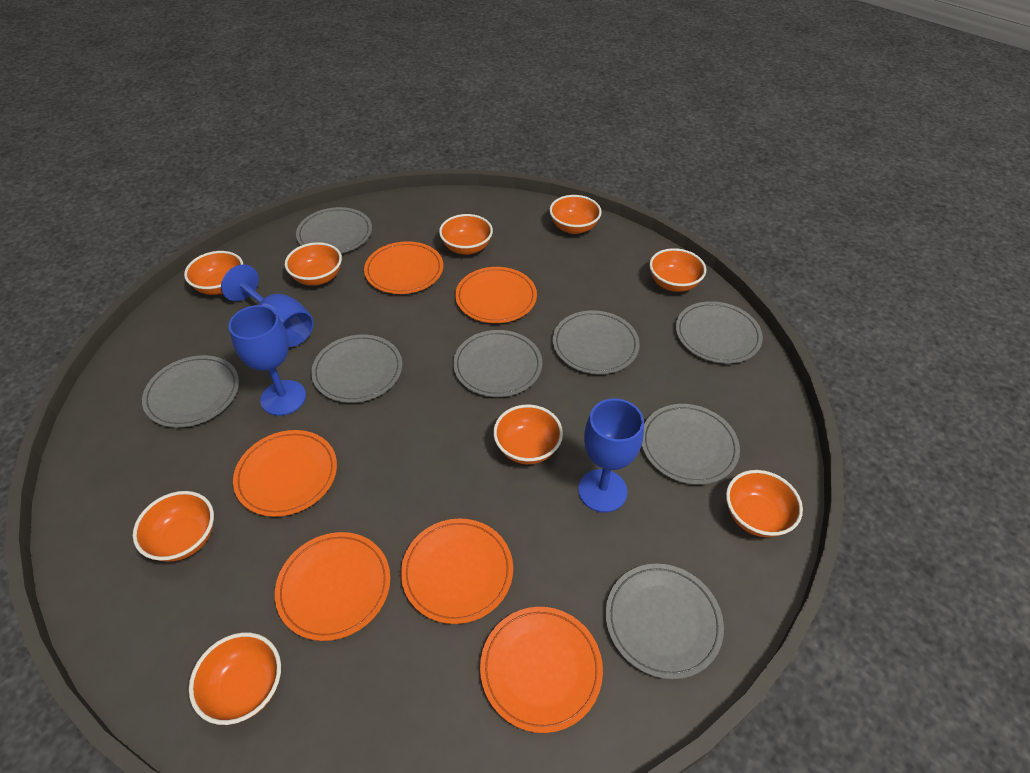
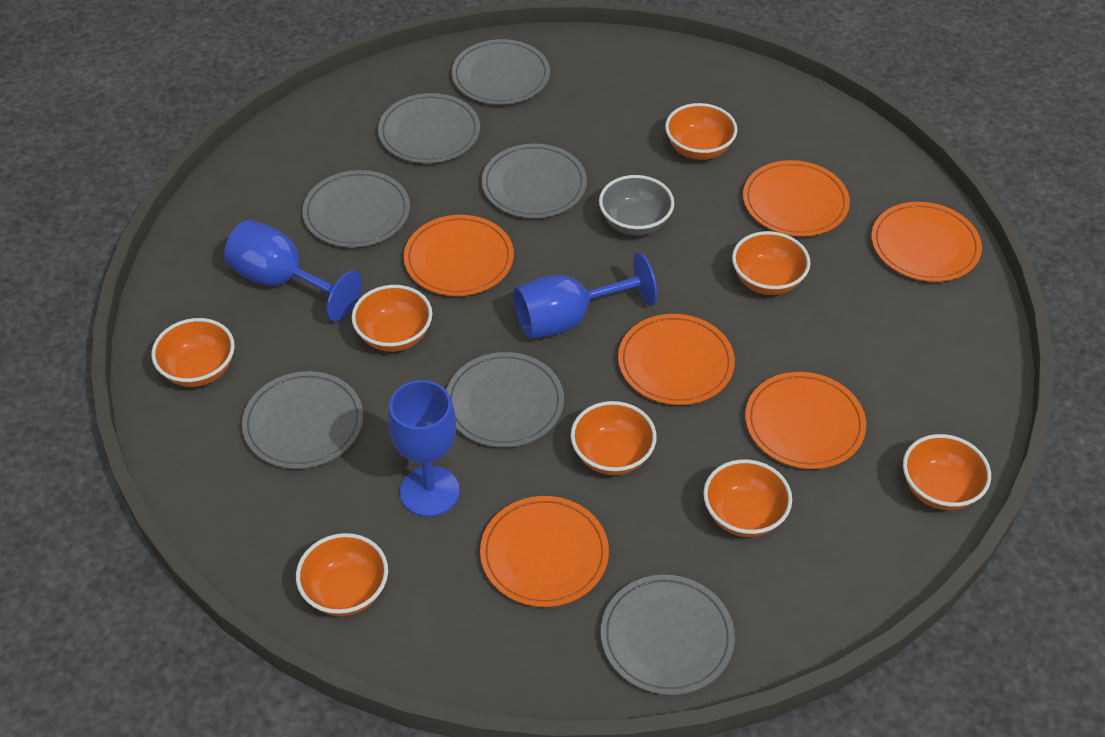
grey bowl: 0 -> 1
grey plate: 8 -> 7
orange bowl: 9 -> 8

